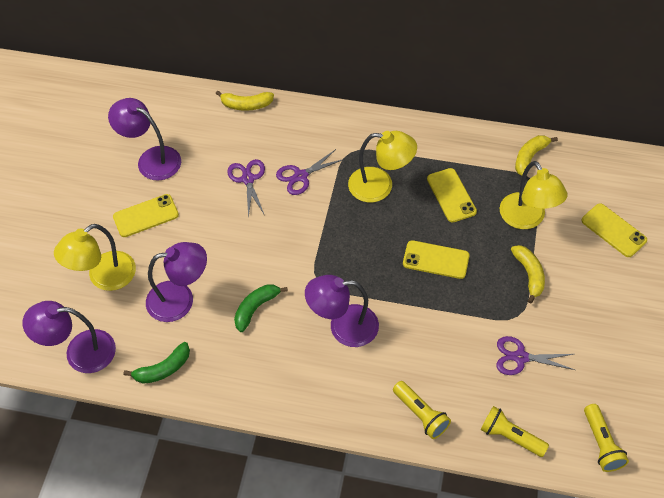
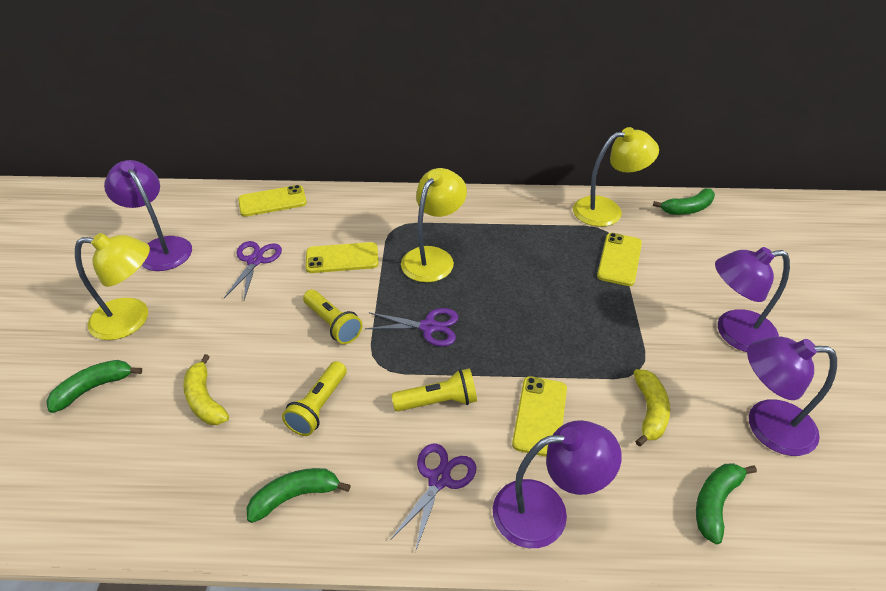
green banana: 2 -> 4
yellow banana: 3 -> 2

